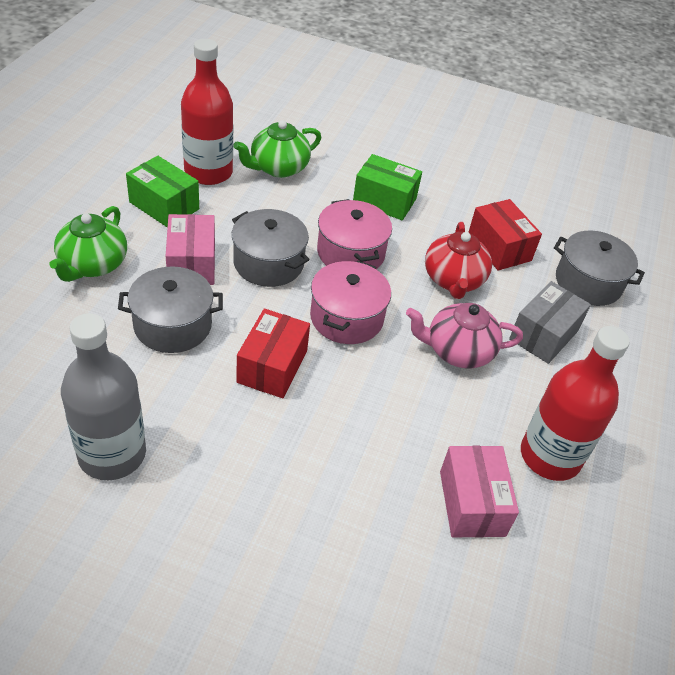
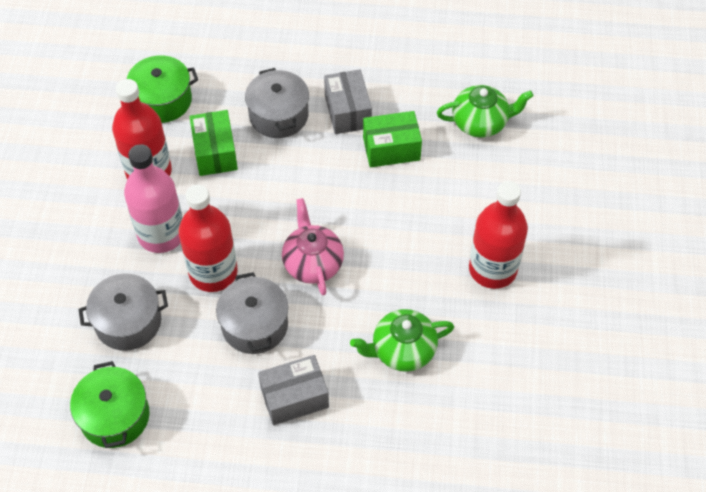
green pot: 0 -> 2
grey bottle: 1 -> 0
grey box: 1 -> 2
pink bottle: 0 -> 1
pink box: 2 -> 0
pink pot: 2 -> 0
red bottle: 2 -> 3
red box: 2 -> 0
red teapot: 1 -> 0

